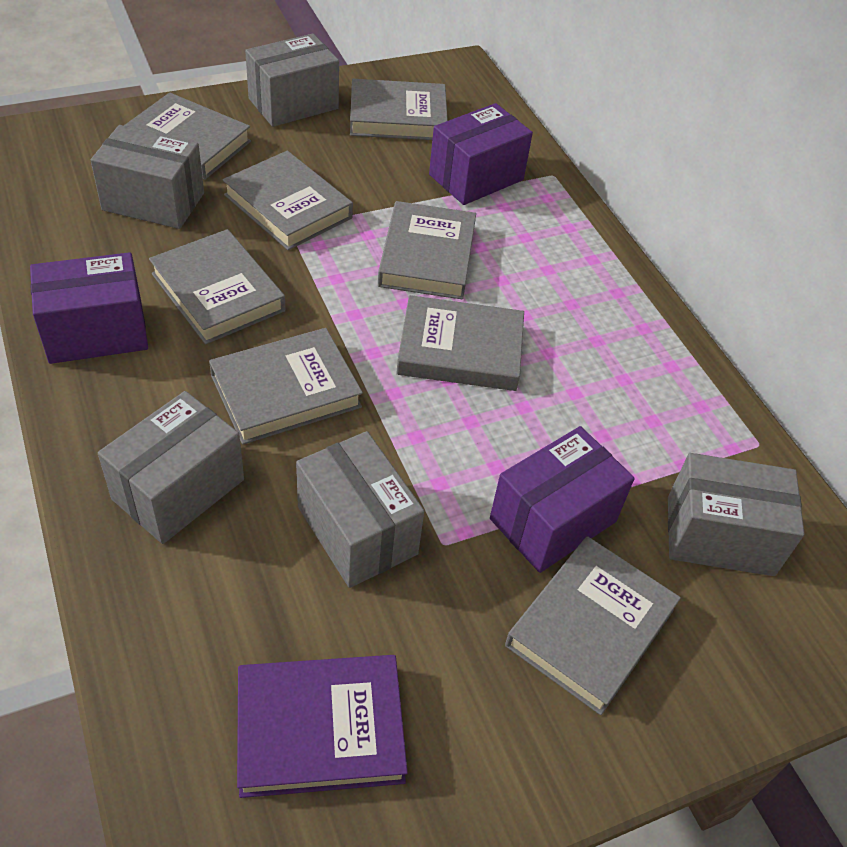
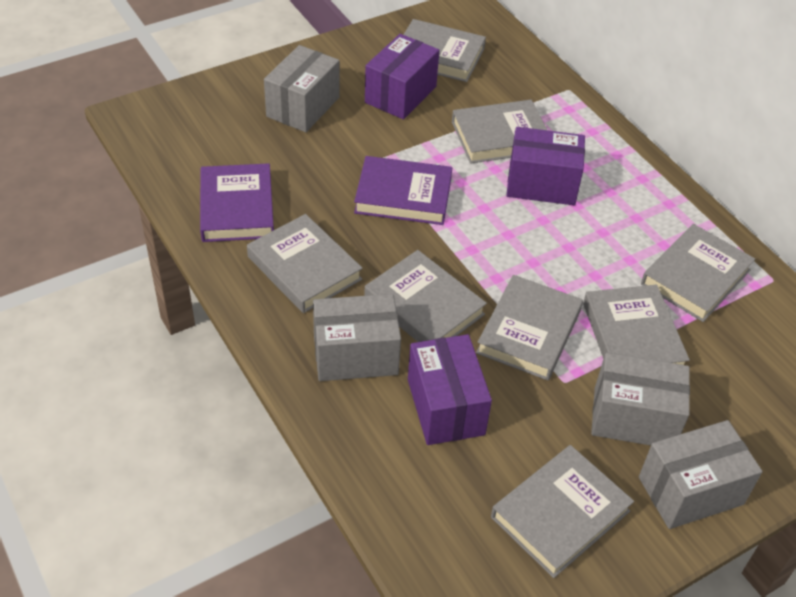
grey box: 5 -> 4
purple book: 1 -> 2

